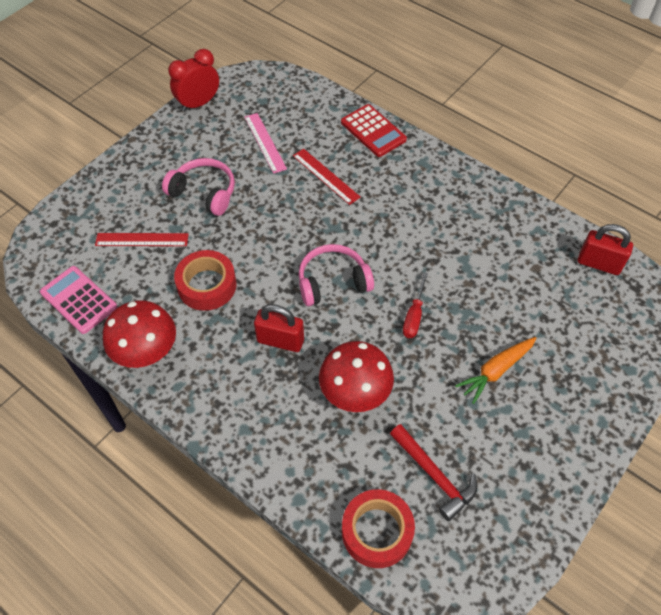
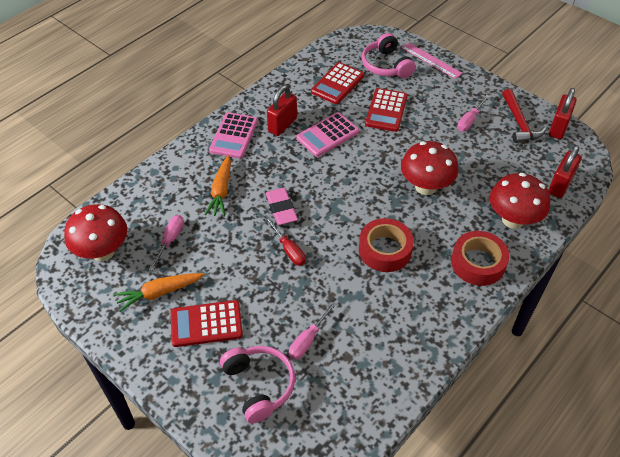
orange carrot: 1 -> 2
pink calculator: 1 -> 2
pink eraser: 0 -> 1
pink screwdriver: 0 -> 3
red calculator: 1 -> 3
red clock: 1 -> 0
red mushroom: 2 -> 3
red padlock: 2 -> 3
red ruler: 2 -> 0

